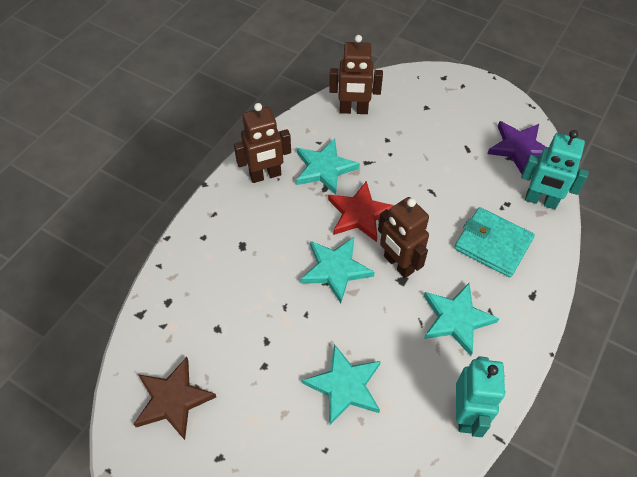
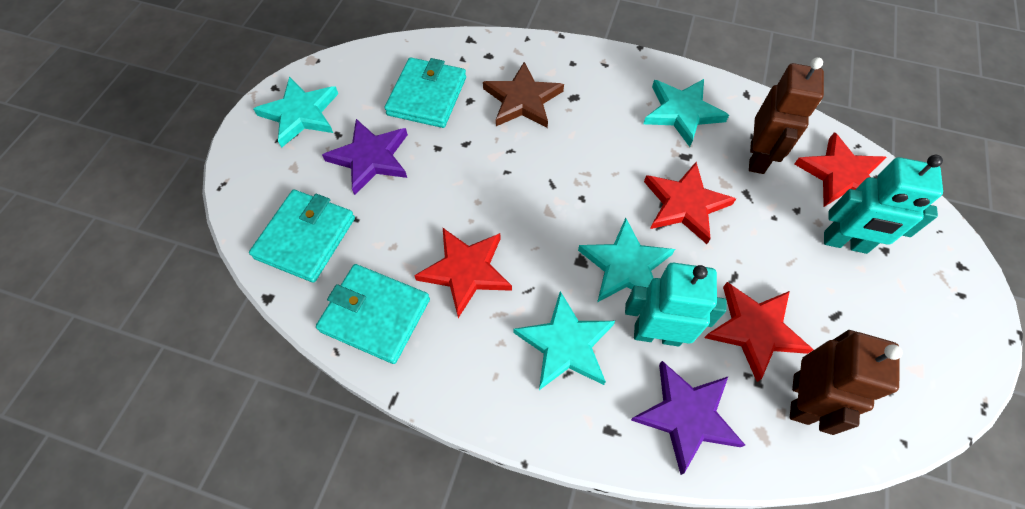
brown robot: 3 -> 2
purple star: 1 -> 2
red star: 1 -> 4
turquoise wallet: 1 -> 3

